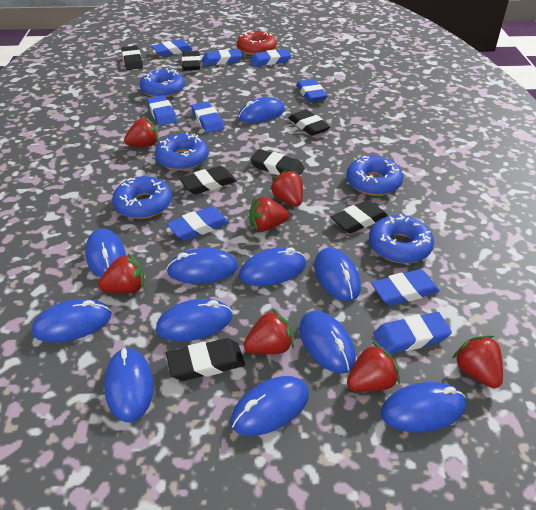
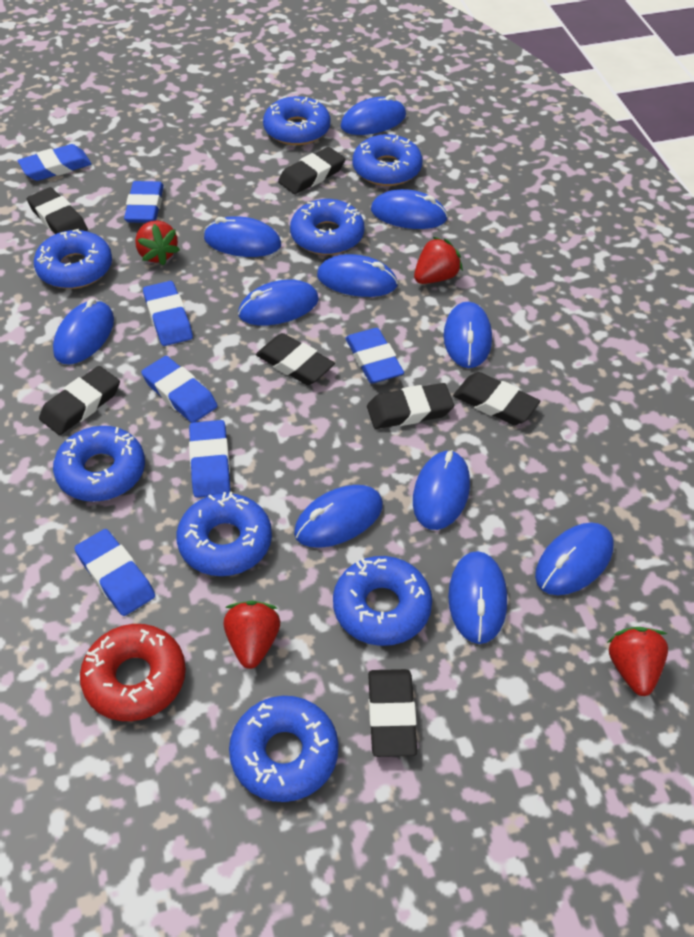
blue donut: 5 -> 8
blue eraser: 9 -> 7
red strawberry: 7 -> 4

